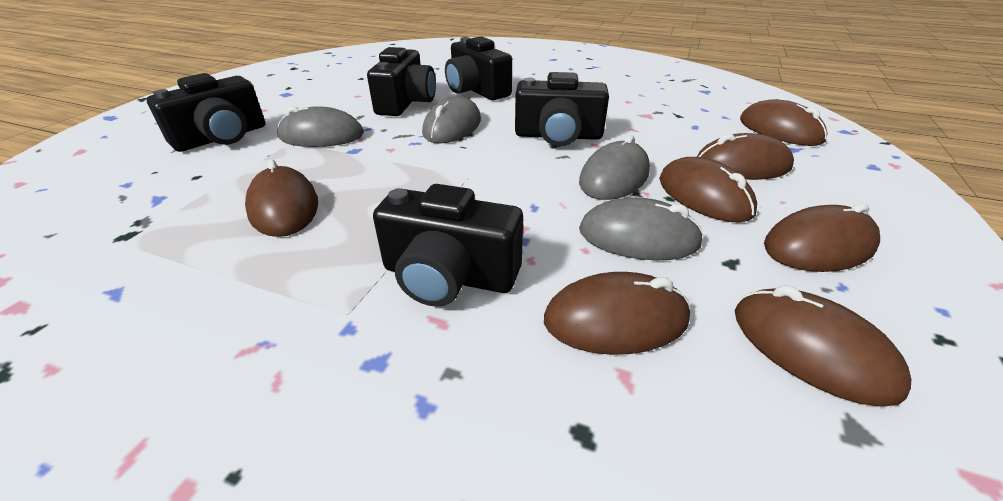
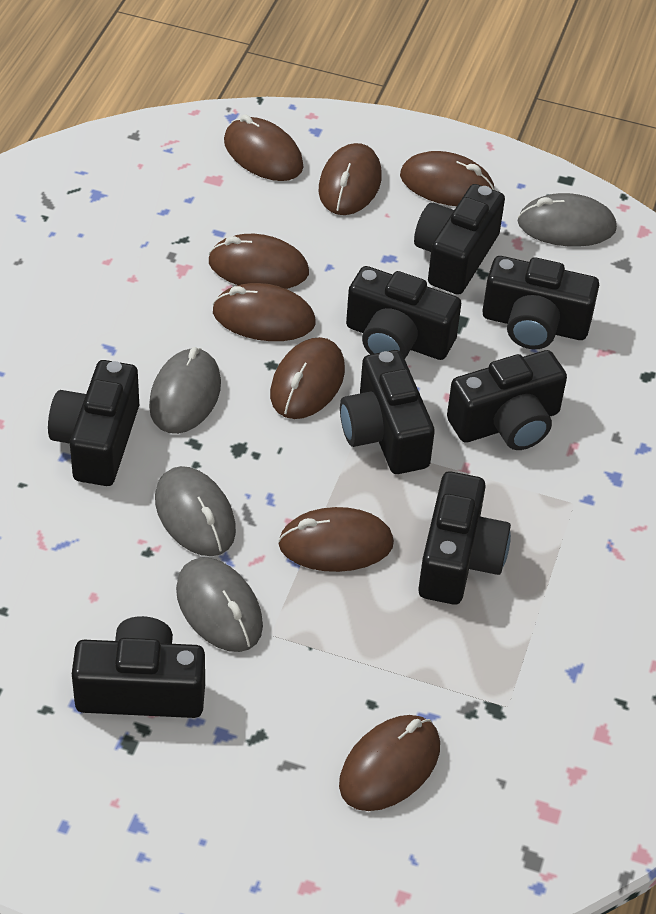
black camera: 5 -> 8
brown mouse: 7 -> 8

